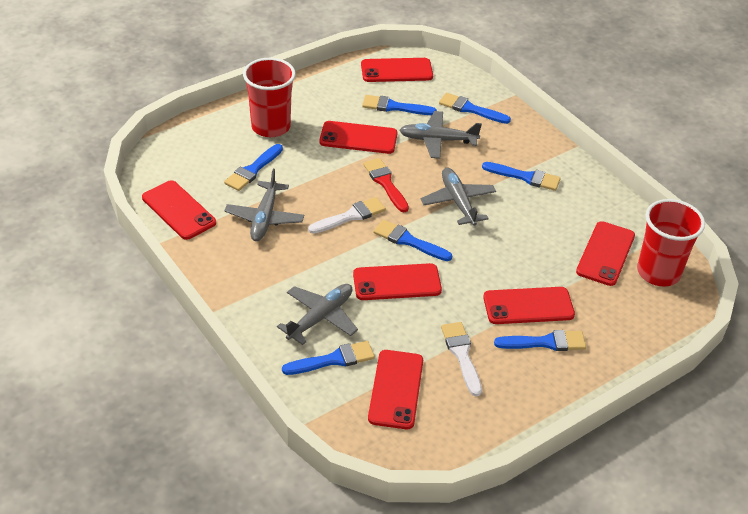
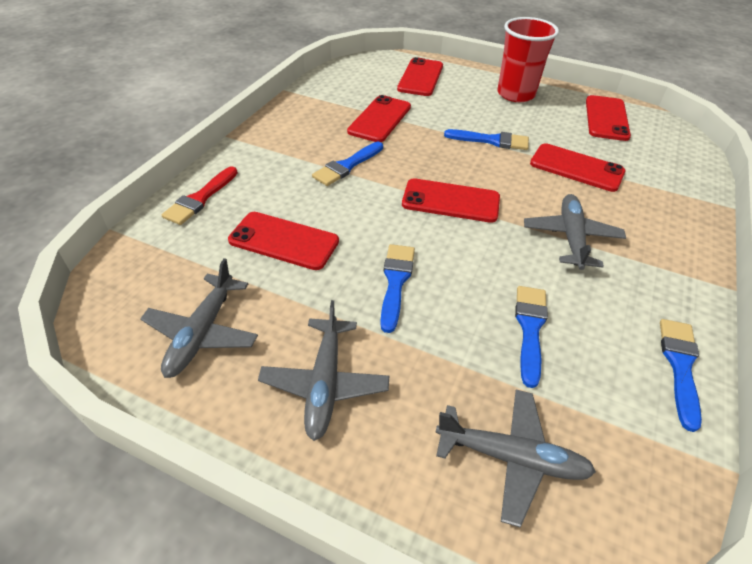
blue brush: 7 -> 5
red cup: 2 -> 1
red phone: 7 -> 6
white brush: 2 -> 0

